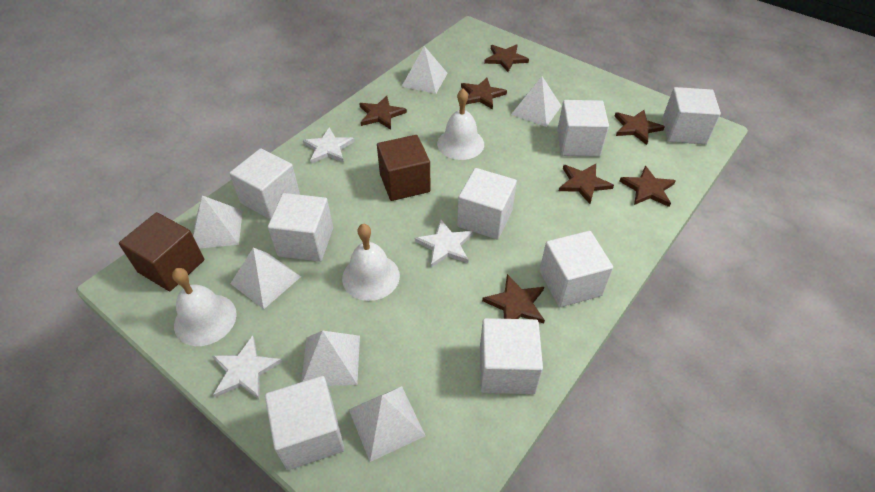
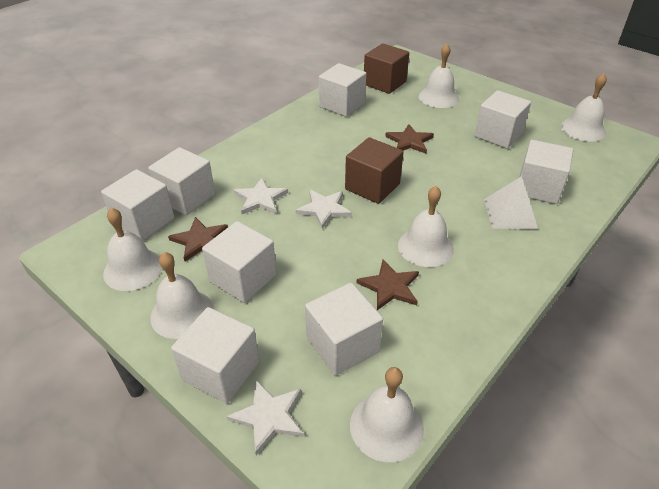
brown star: 7 -> 3
white bell: 3 -> 6
white pyramid: 6 -> 1

